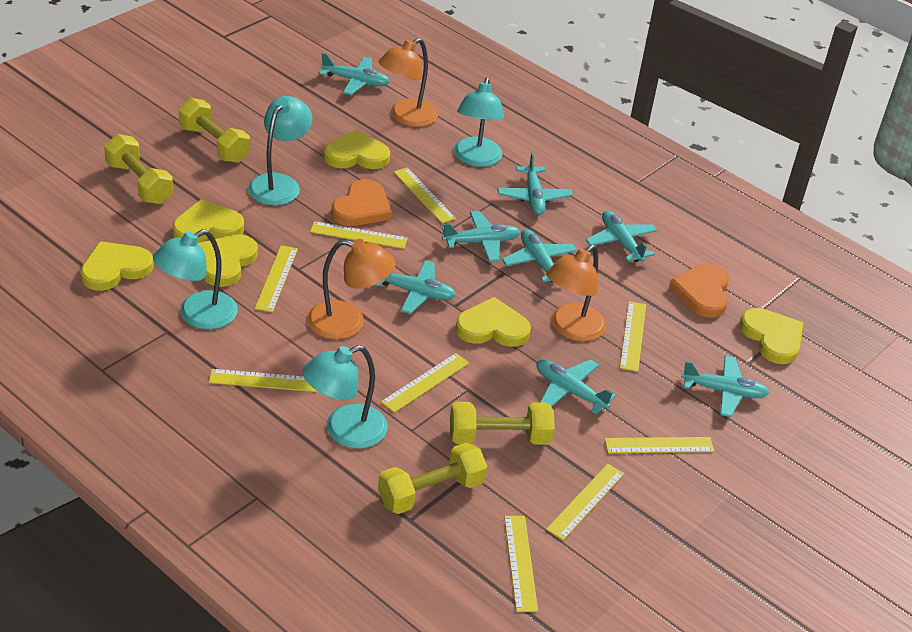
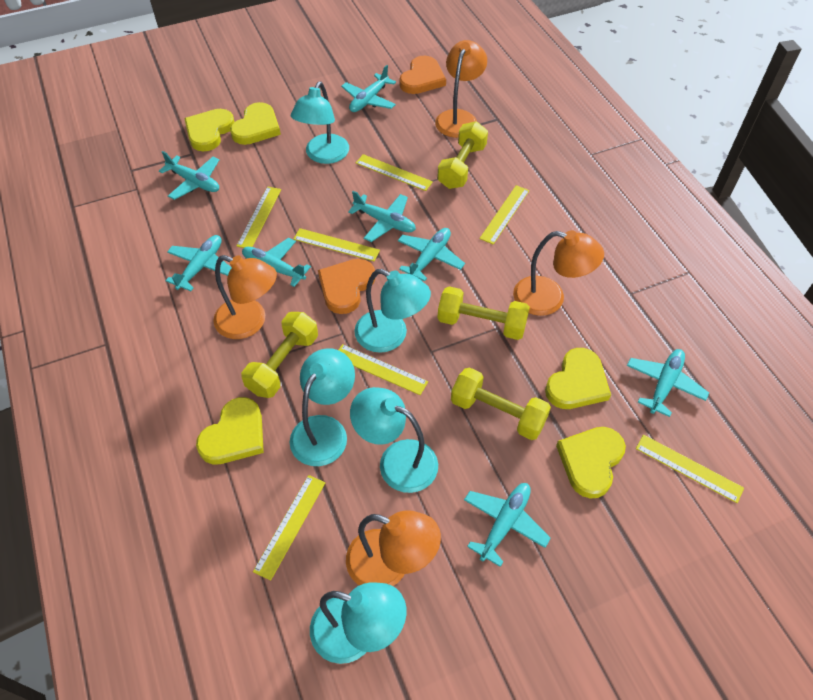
orange lamp: 3 -> 4
turquoise lamp: 4 -> 5
yellow heart: 6 -> 5
yellow ruler: 9 -> 7

